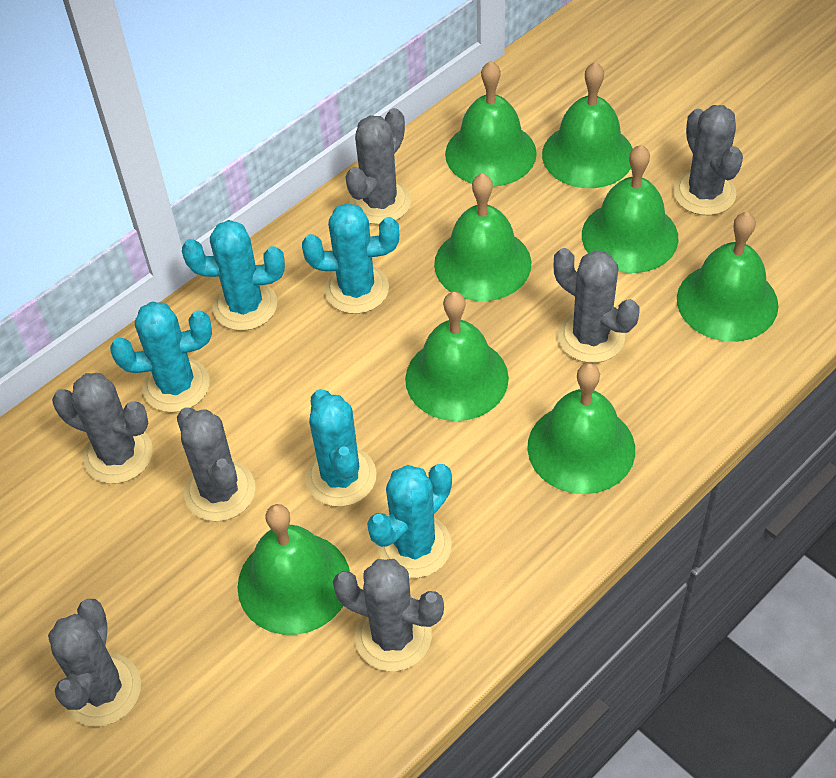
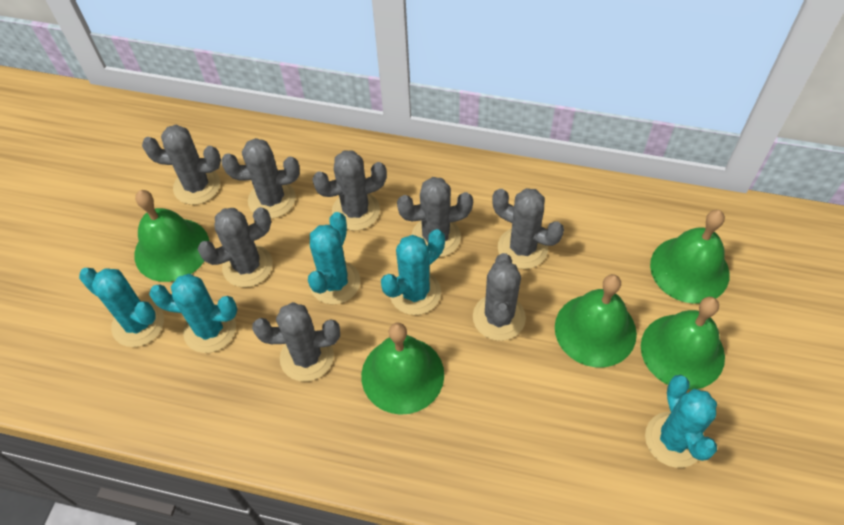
green bell: 8 -> 5
grey cactus: 7 -> 8

